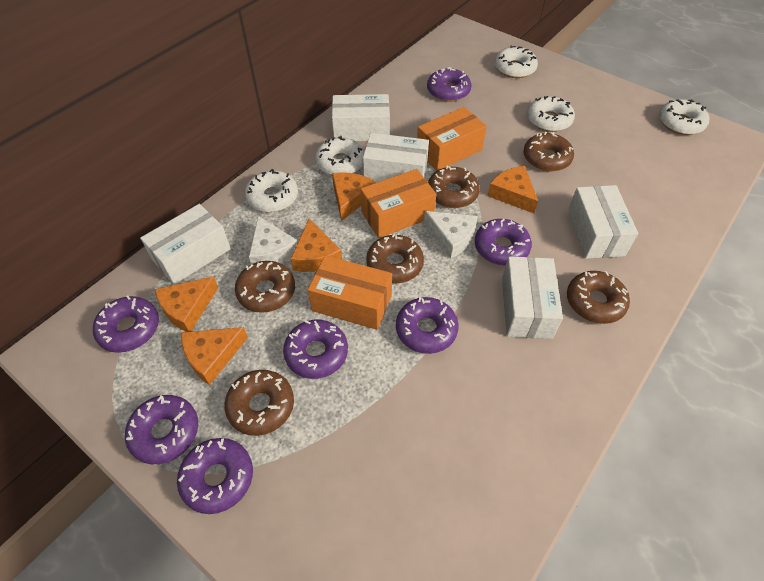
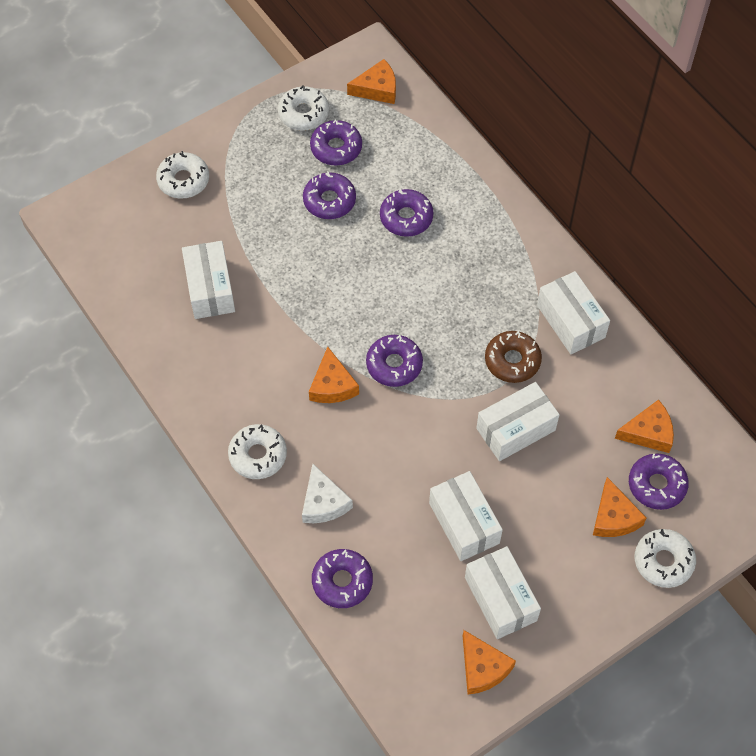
brown donut: 6 -> 1
orange box: 3 -> 0
purple donut: 7 -> 6
white cheese: 2 -> 1
white donut: 5 -> 4

